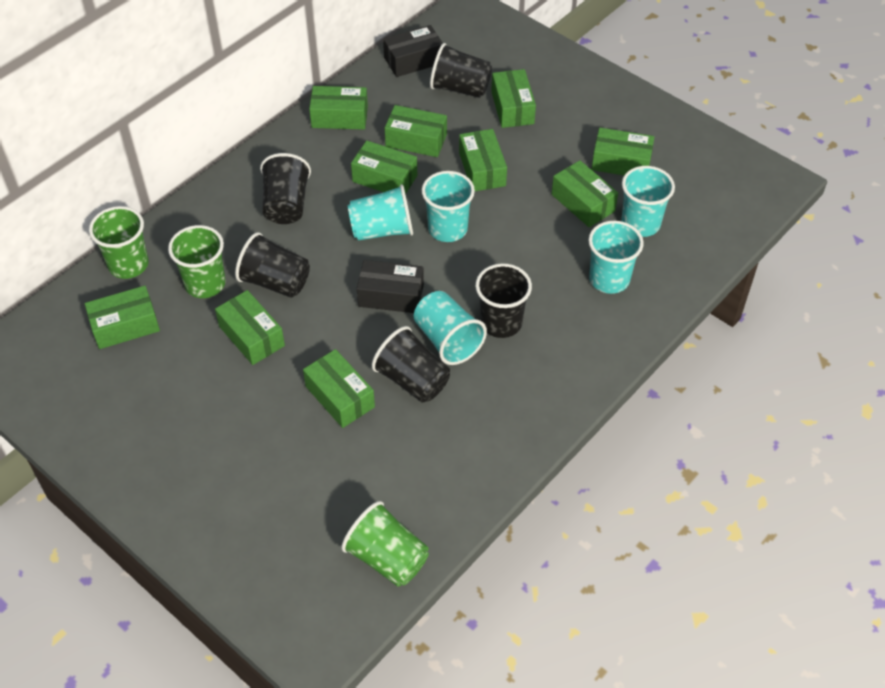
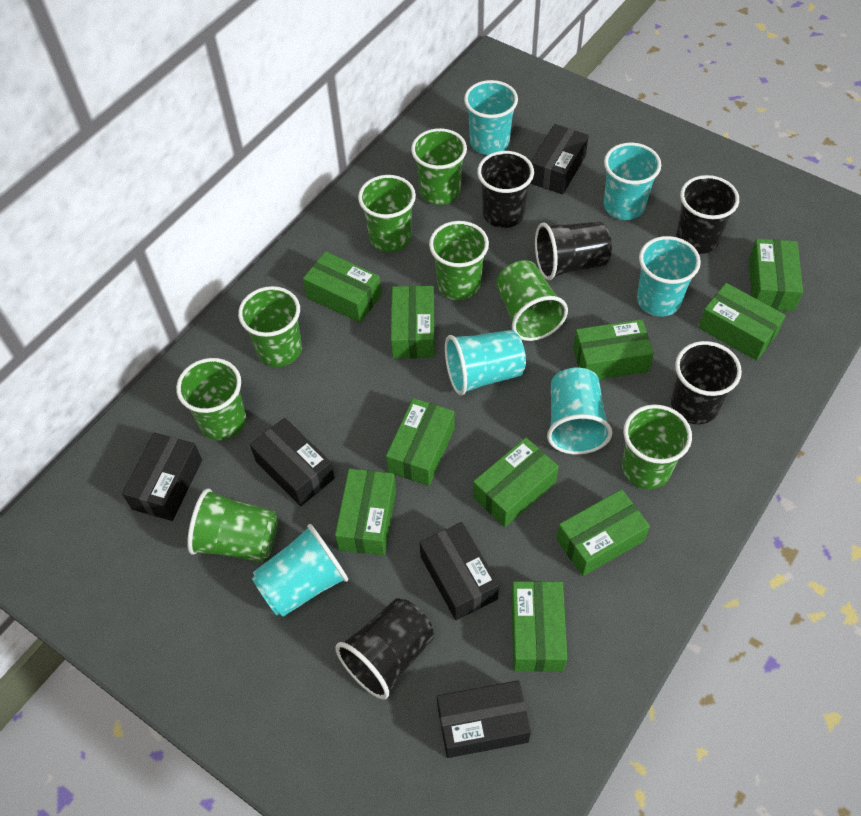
black box: 2 -> 5
green cup: 3 -> 8
turquoise cup: 5 -> 6

